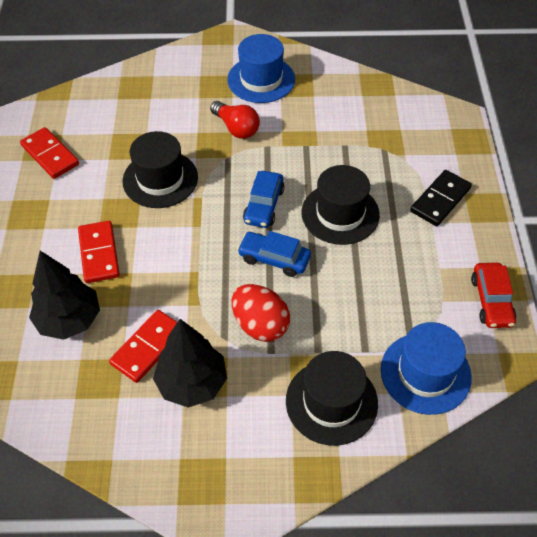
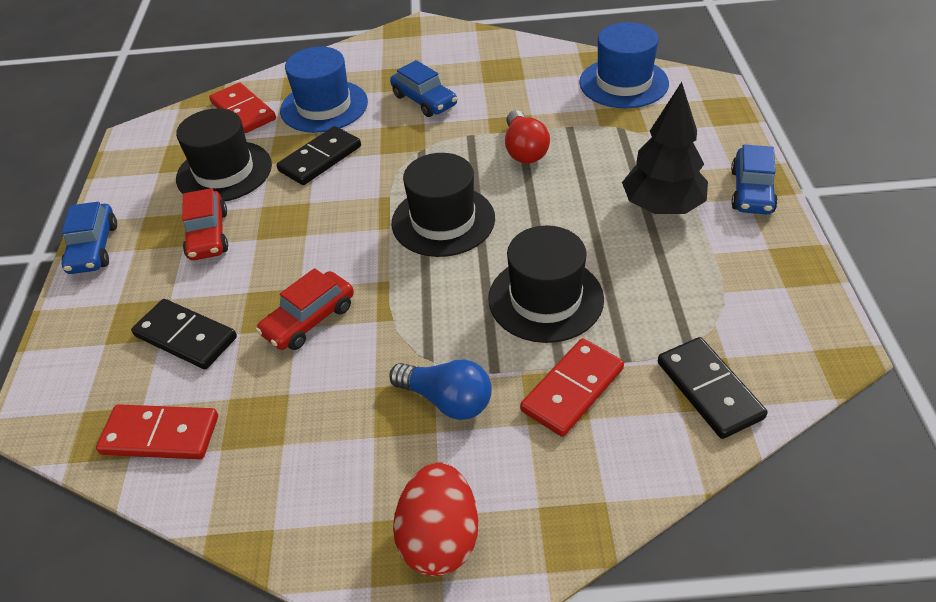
black domino: 1 -> 3
black tree: 2 -> 1
blue car: 2 -> 3
blue light bulb: 0 -> 1
red car: 1 -> 2

